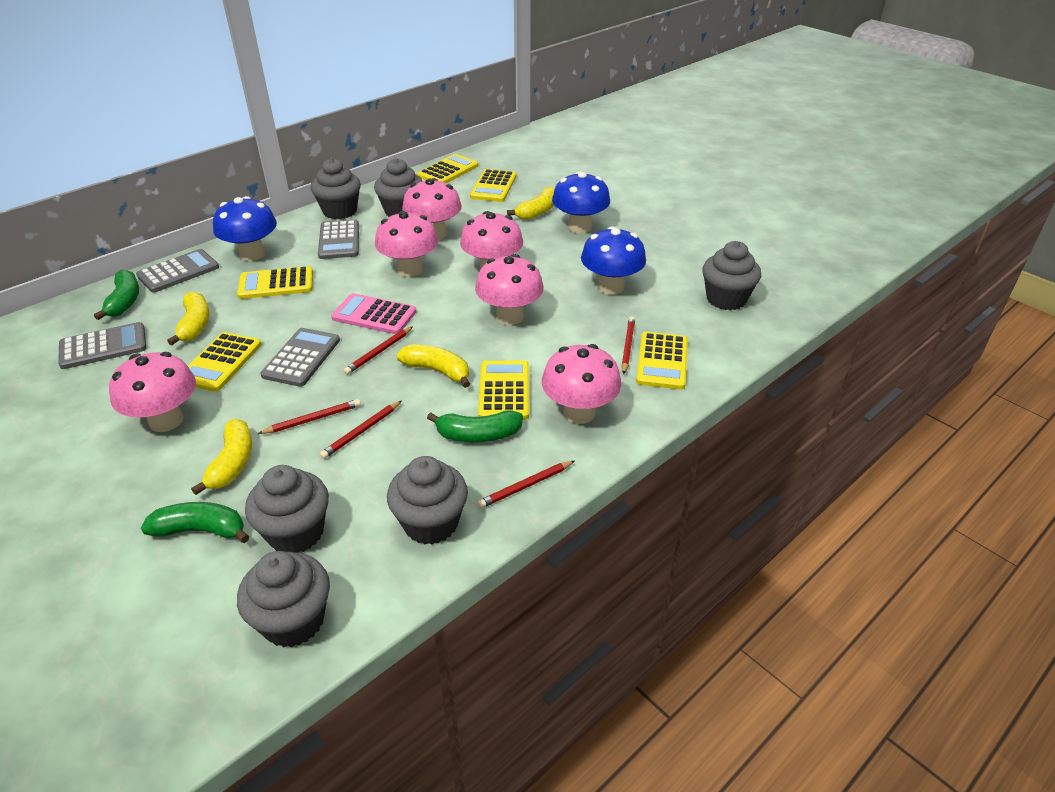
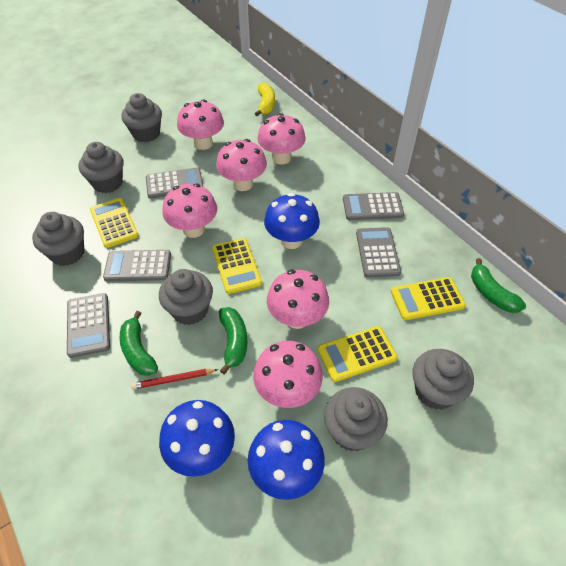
grey calculator: 4 -> 5
pink calculator: 1 -> 0
red pencil: 5 -> 1
yellow banana: 4 -> 1
yellow calculator: 6 -> 4

